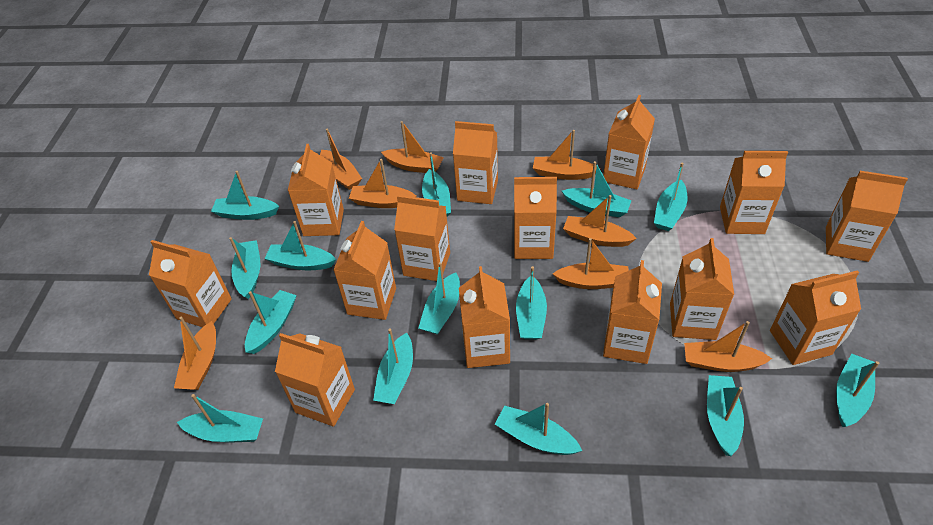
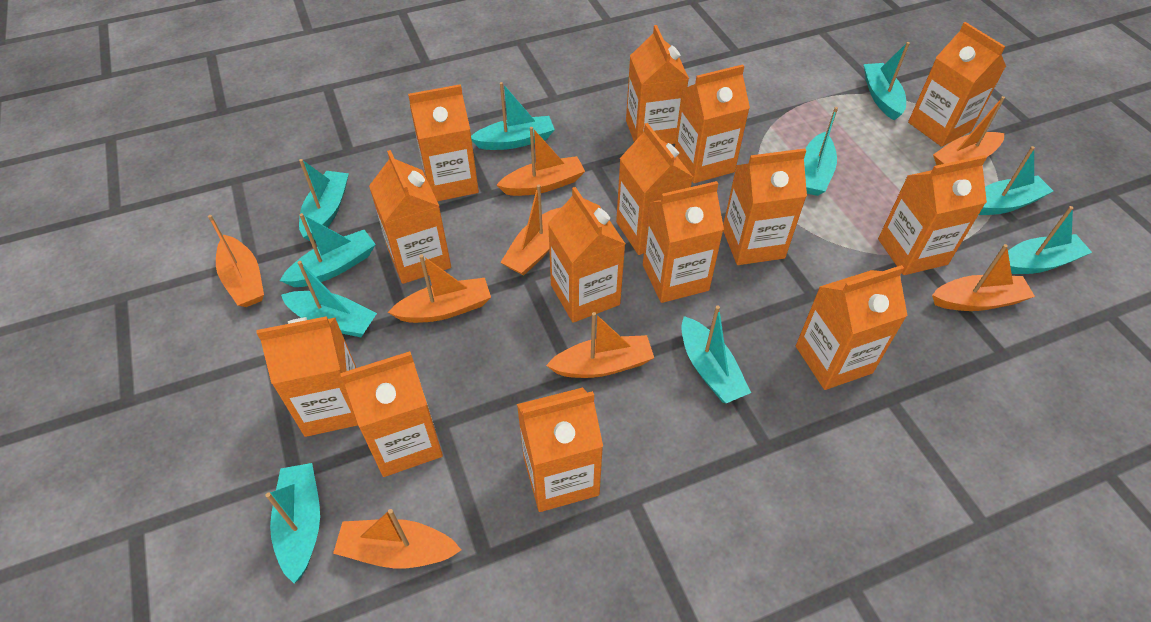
turquoise boat: 14 -> 10

